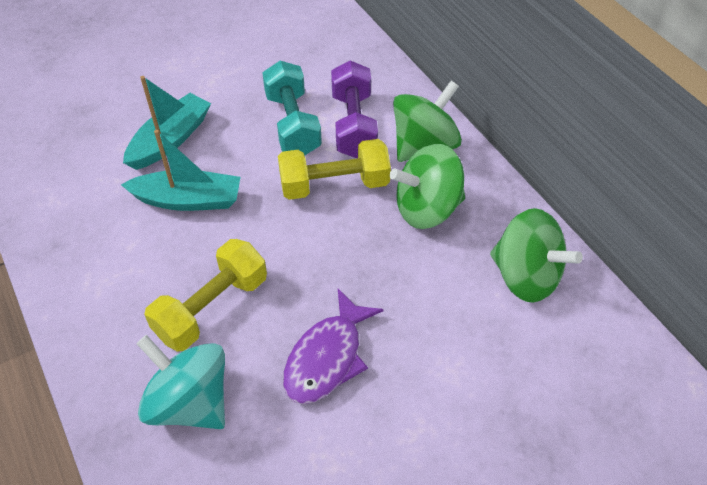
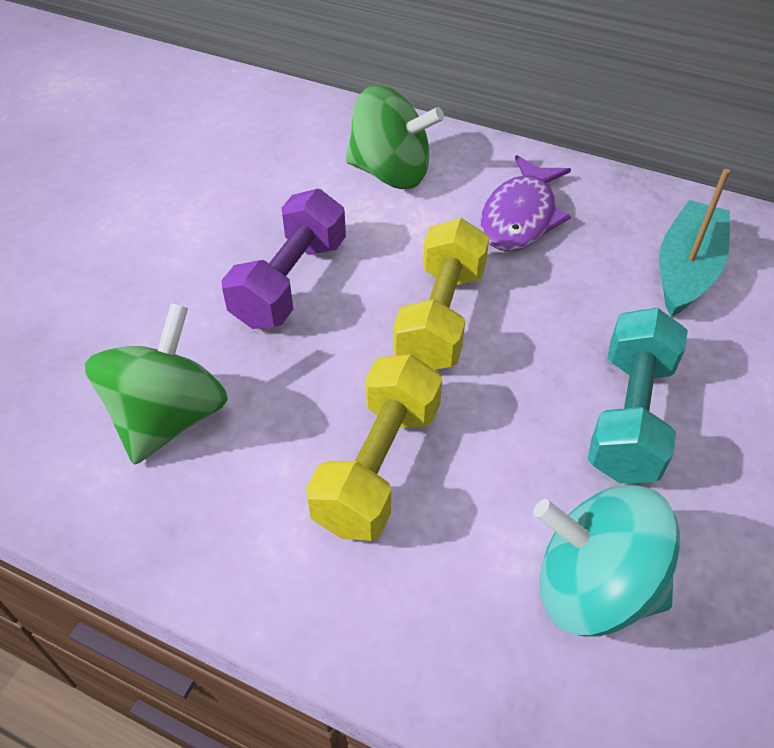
green spinning top: 3 -> 2
turquoise boat: 2 -> 1

